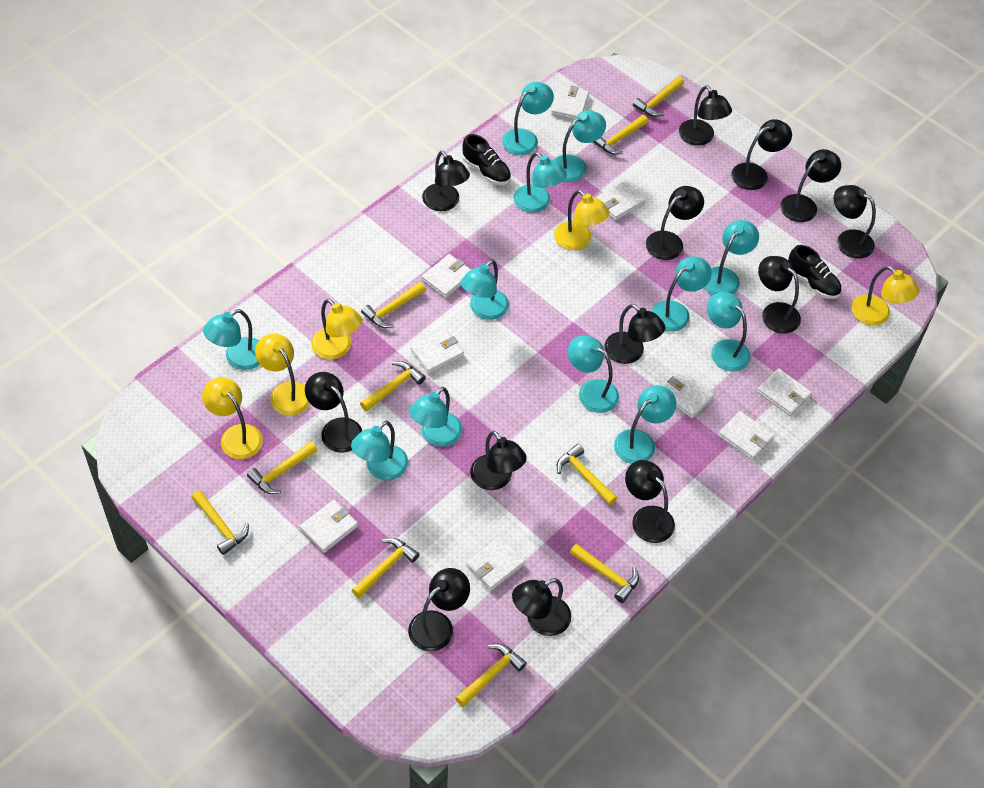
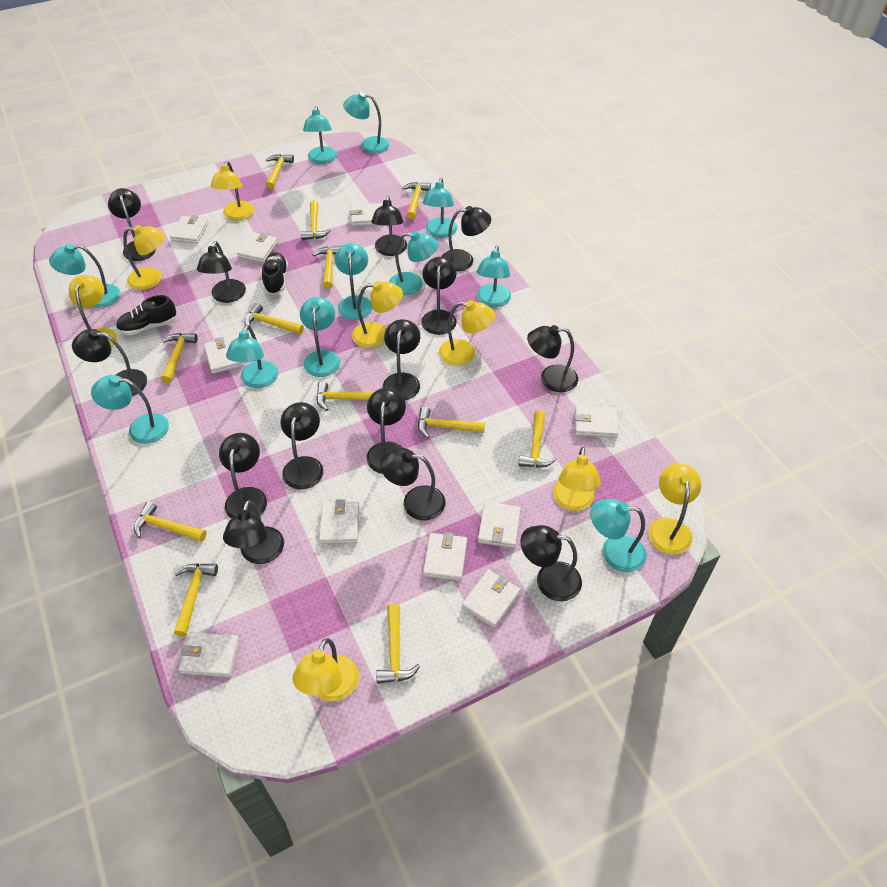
black lamp: 13 -> 14
turquoise lamp: 12 -> 11
white wallet: 9 -> 10
yellow hammer: 10 -> 12
yellow lamp: 5 -> 8

